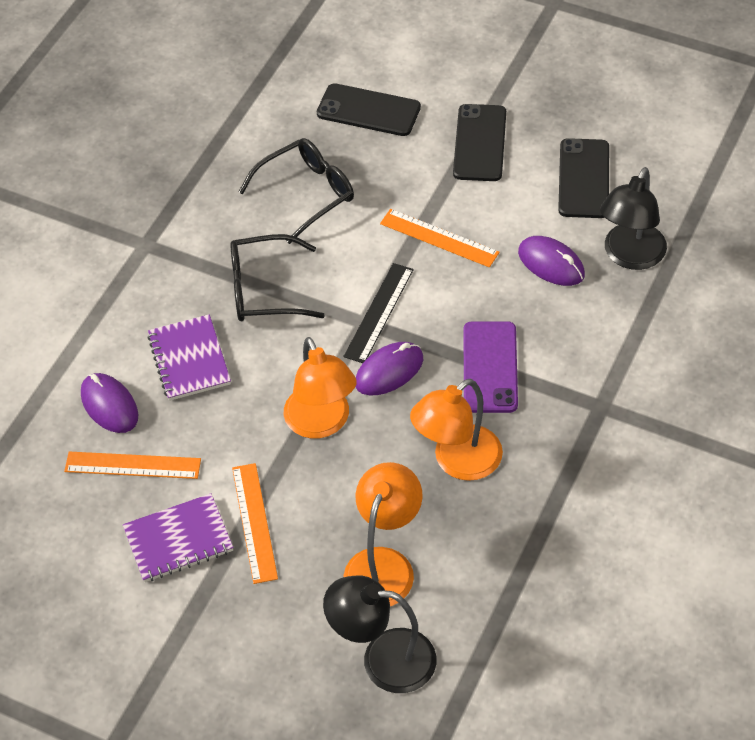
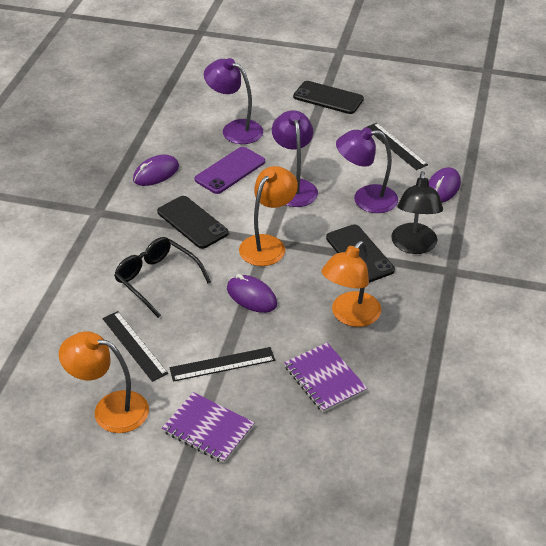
black glasses: 2 -> 1
black lamp: 2 -> 1
black ruler: 1 -> 3
orange ruler: 3 -> 0
purple lamp: 0 -> 3

